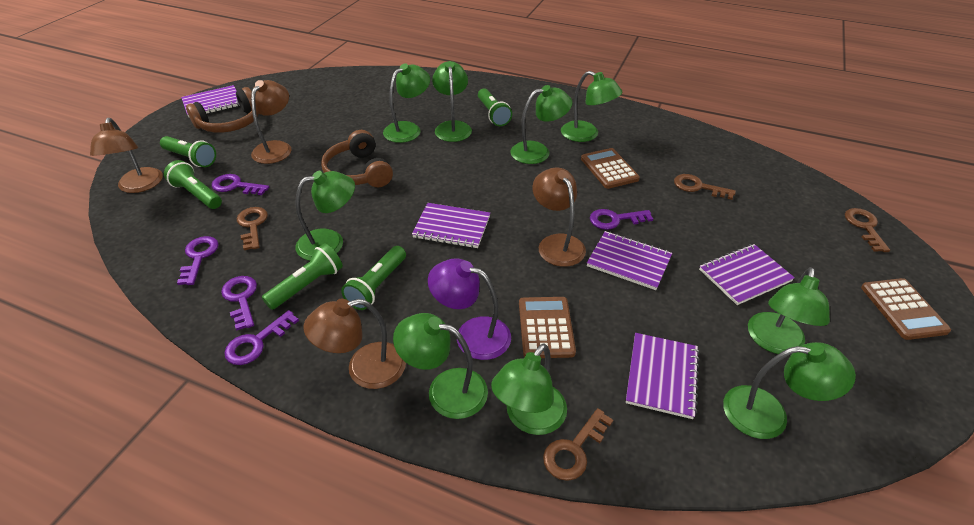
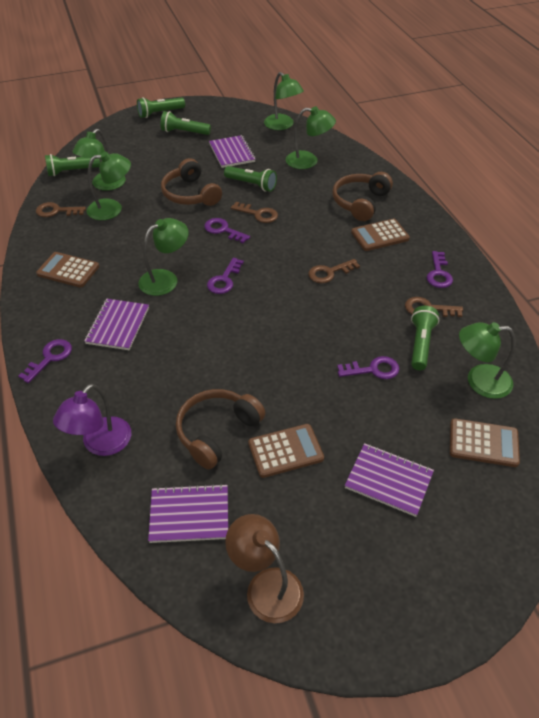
brown calculator: 3 -> 4
brown headphones: 2 -> 3
brown lamp: 4 -> 1
green lamp: 9 -> 6
purple notebook: 5 -> 4

